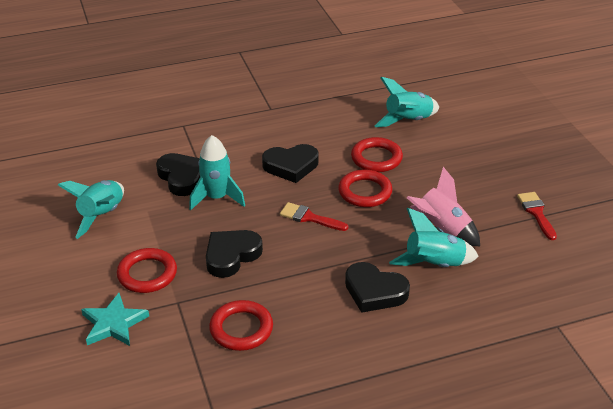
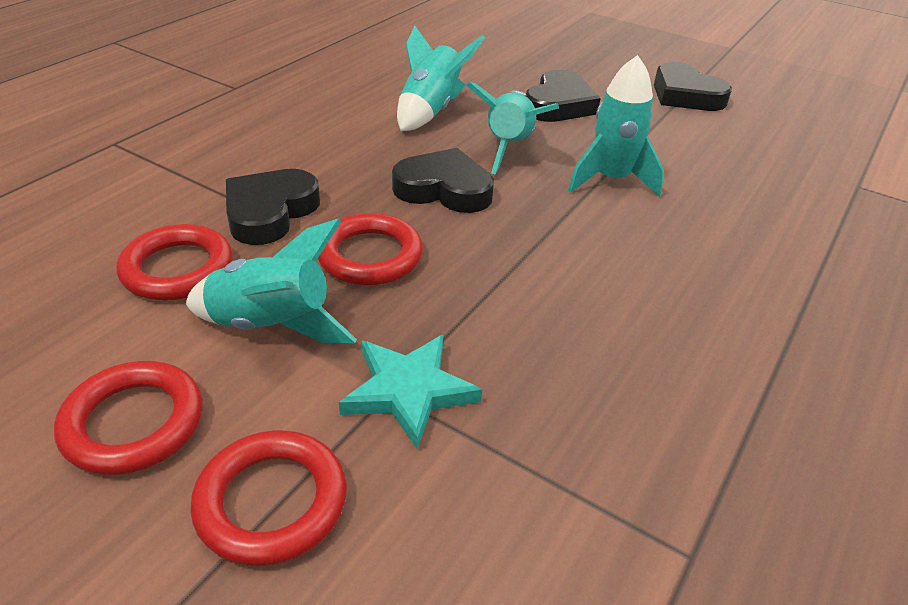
pink rocket: 1 -> 0
red brush: 2 -> 0

